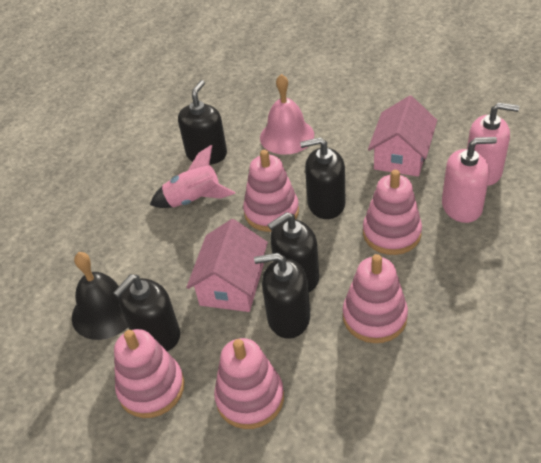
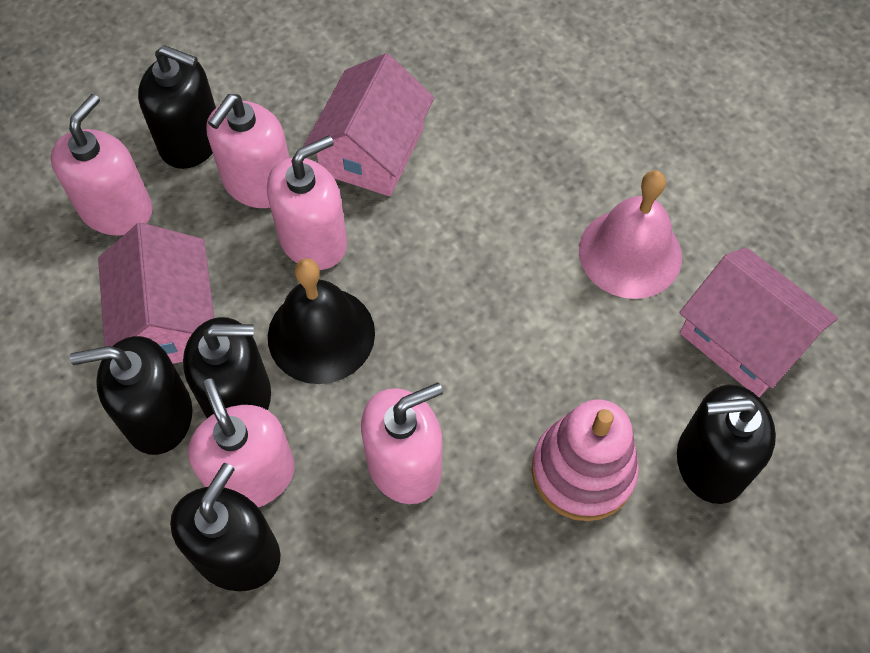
pink house: 2 -> 3
pink rocket: 1 -> 0
pink soap dispenser: 2 -> 5
pink stacking toy: 5 -> 1

